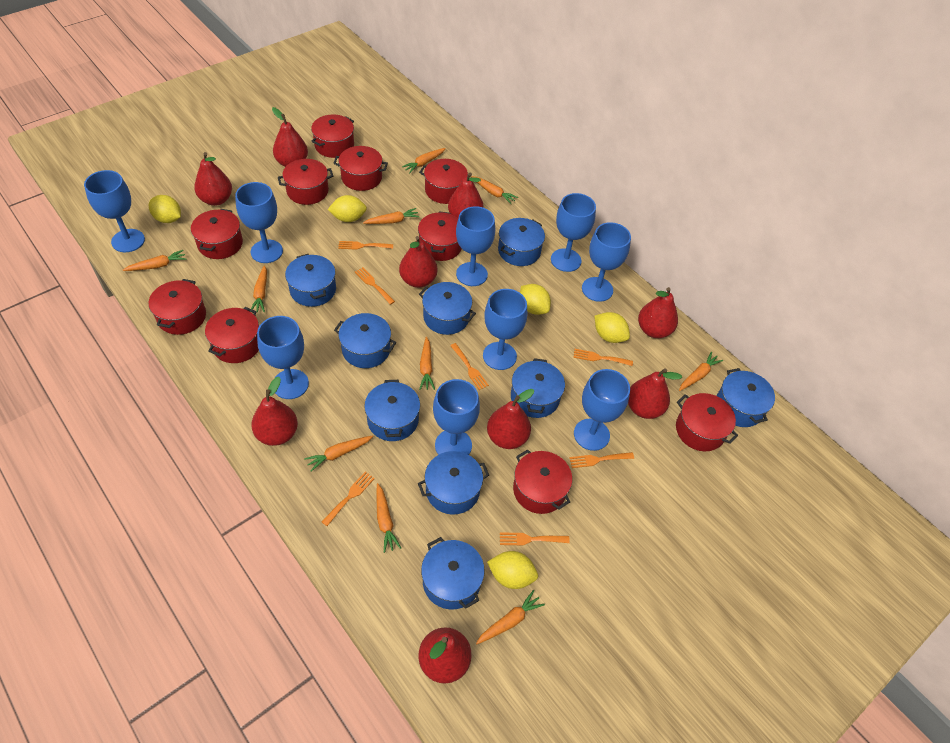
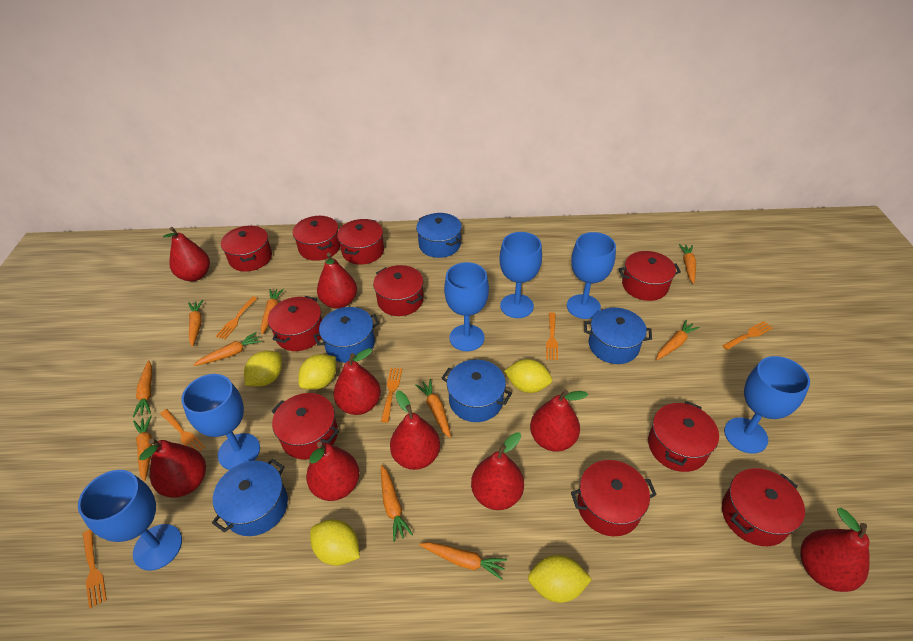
blue goblet: 9 -> 6
blue pot: 9 -> 5
orange fork: 7 -> 6

